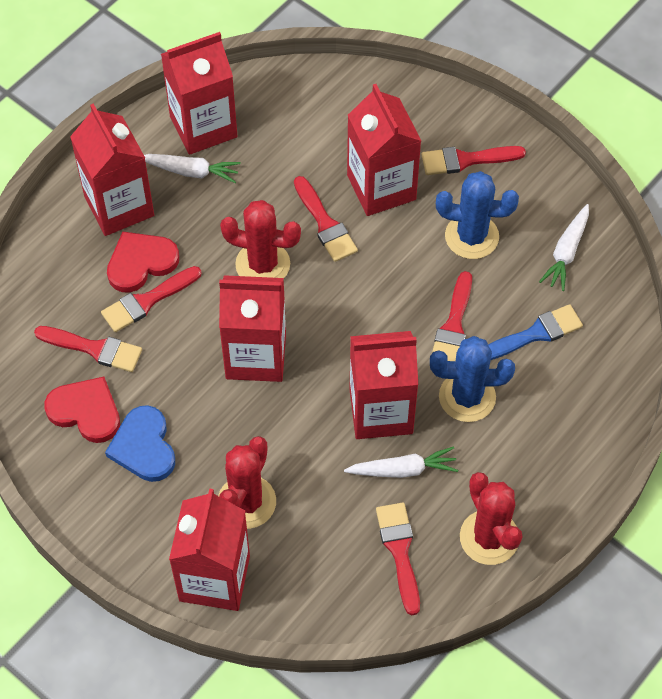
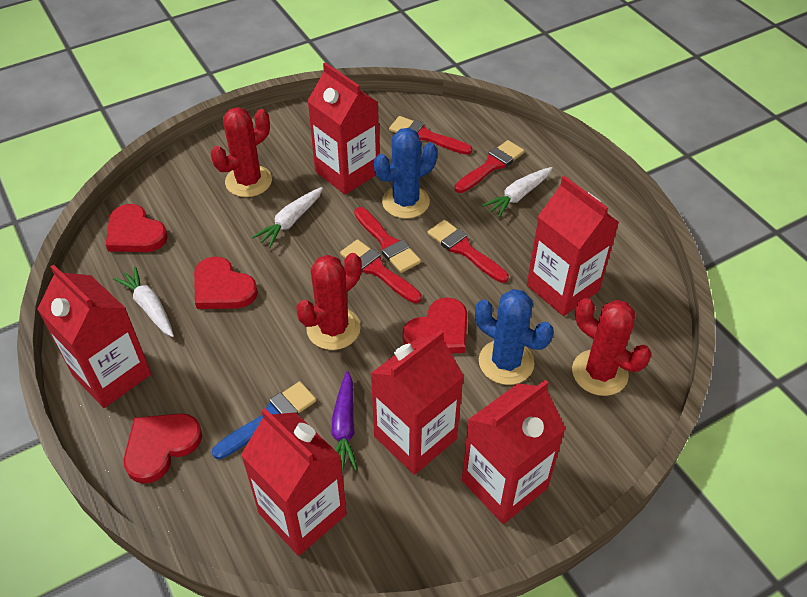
blue heart: 1 -> 0
purple carrot: 0 -> 1
red brush: 6 -> 5
red heart: 2 -> 4

